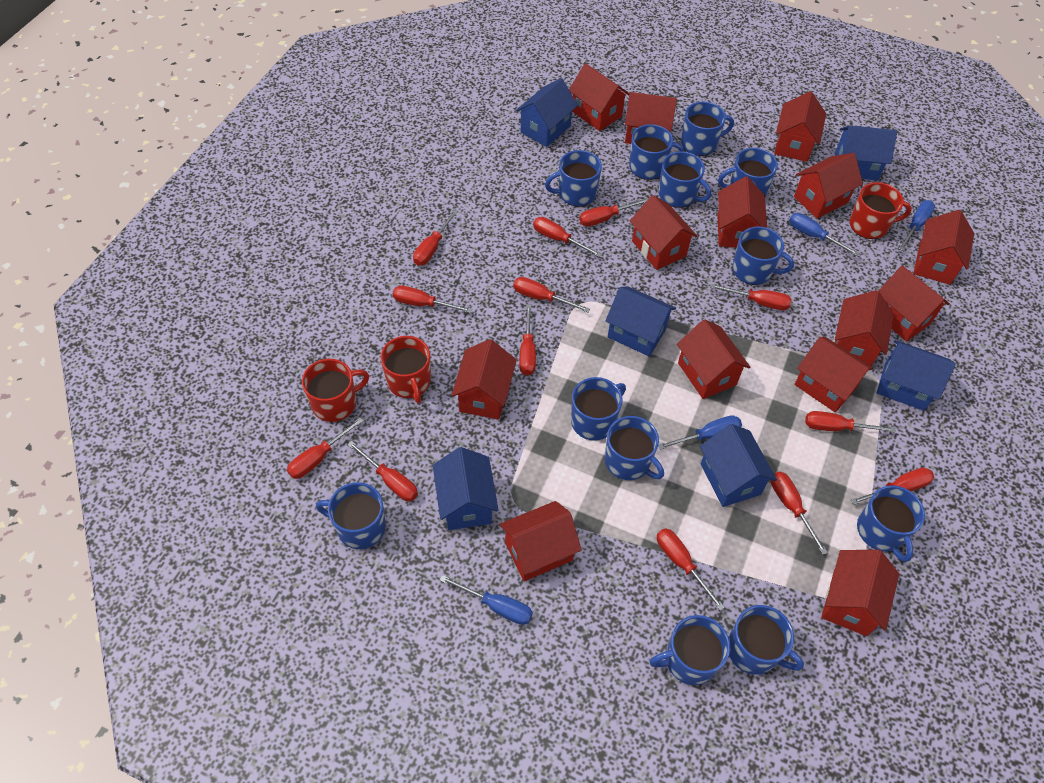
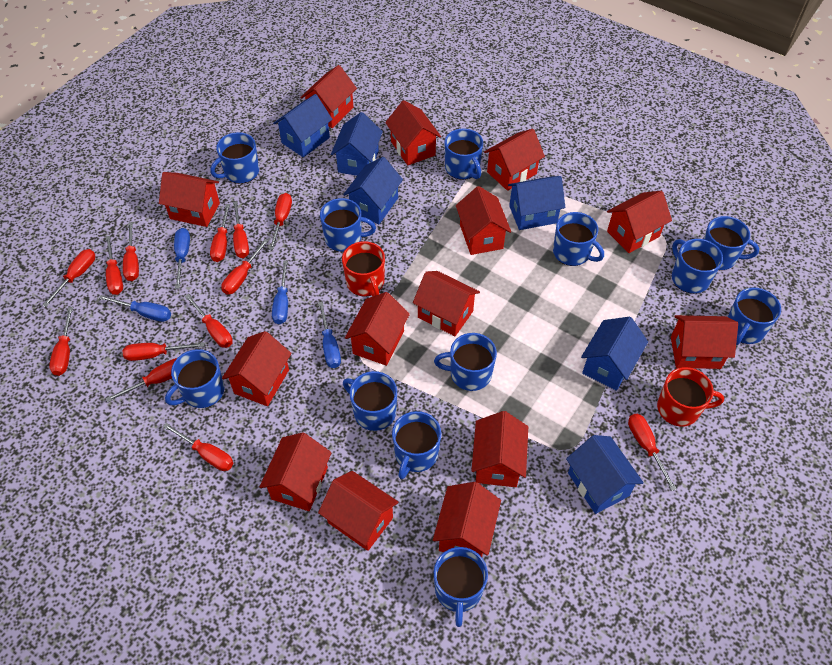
red mug: 3 -> 2

